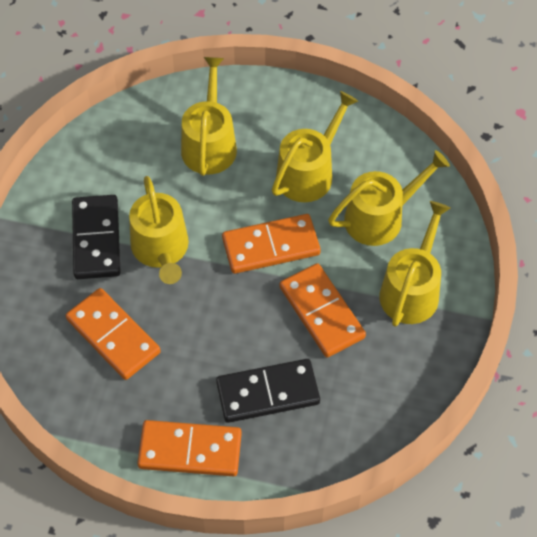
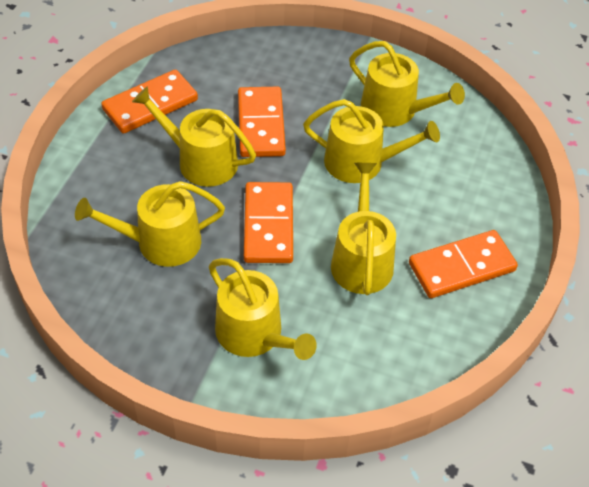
black domino: 2 -> 0
yellow watering can: 5 -> 6

